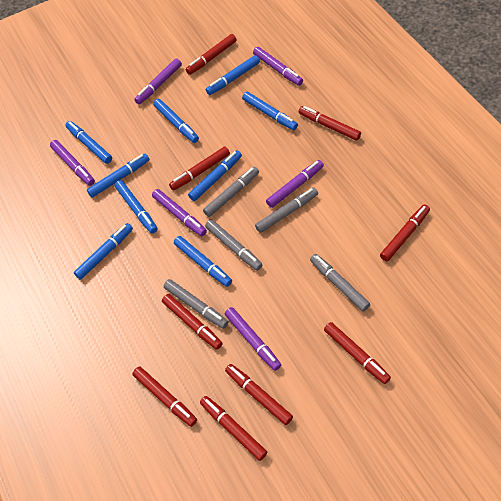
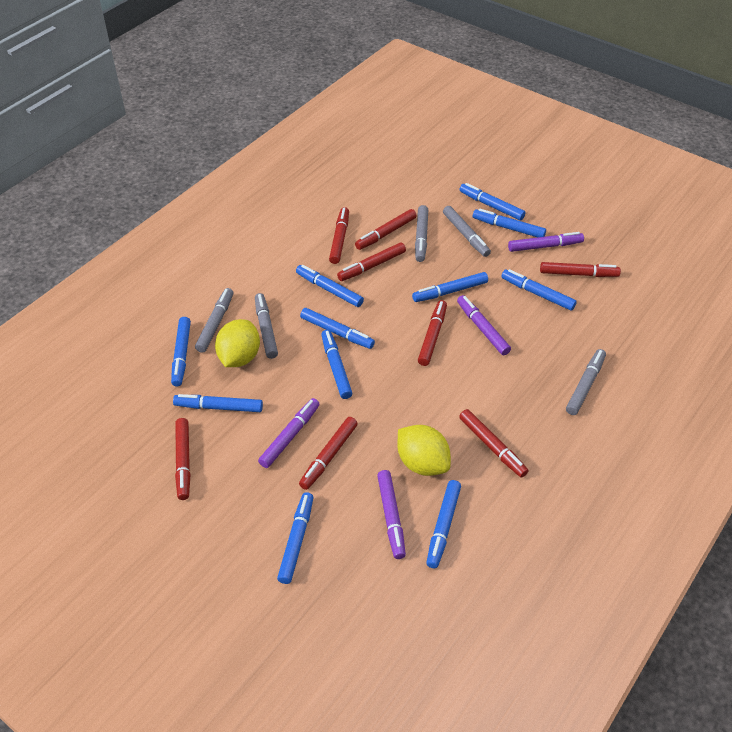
blue marker: 9 -> 11
purple marker: 6 -> 4
red marker: 9 -> 8
yellow lemon: 0 -> 2

